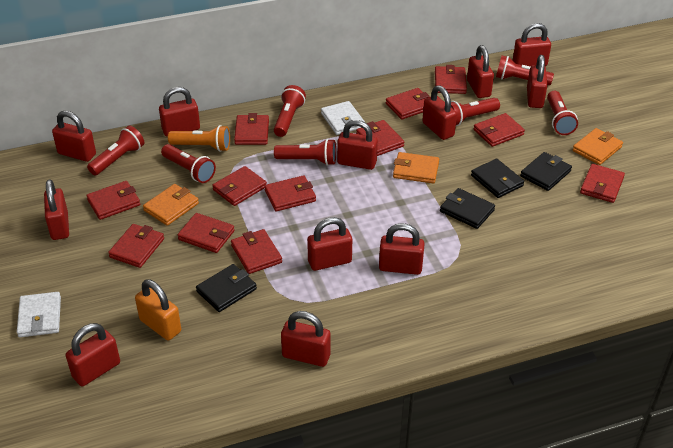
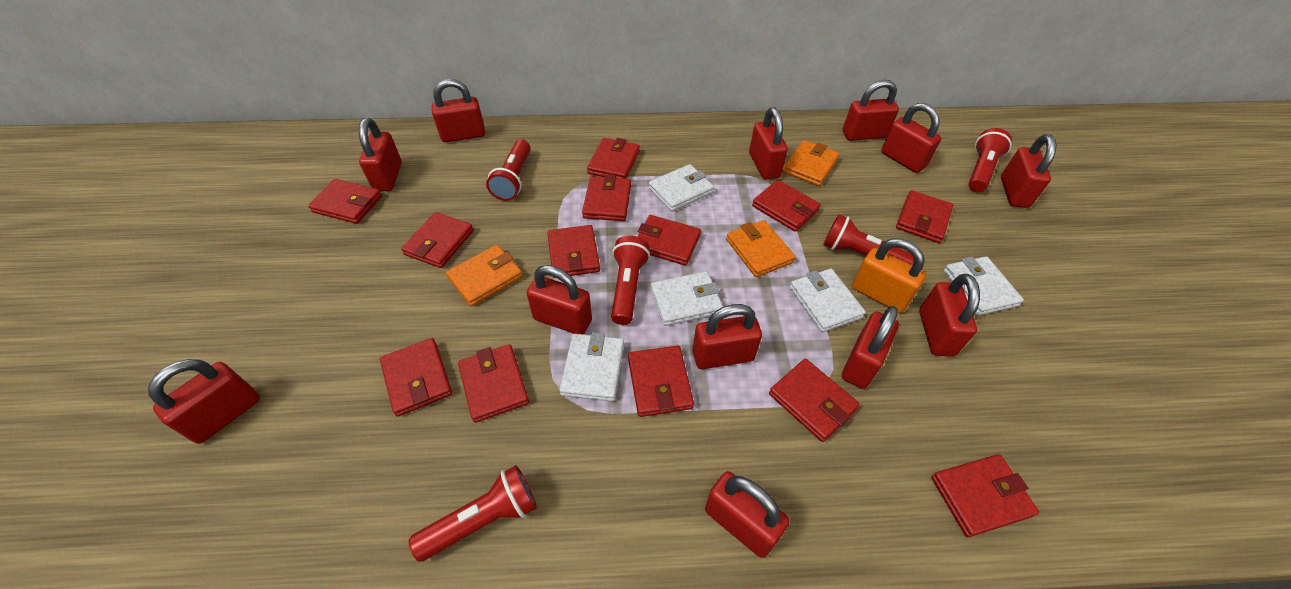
black wallet: 4 -> 0
orange flashlight: 1 -> 0
red flashlight: 7 -> 5
red wallet: 12 -> 13
white wallet: 2 -> 5

